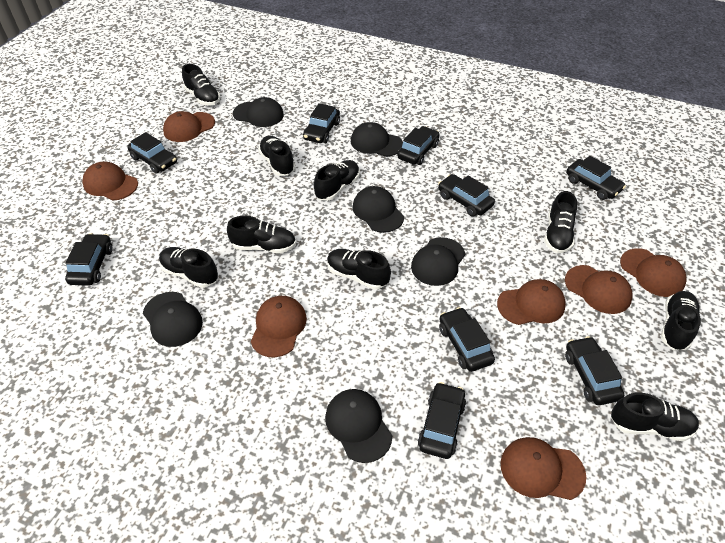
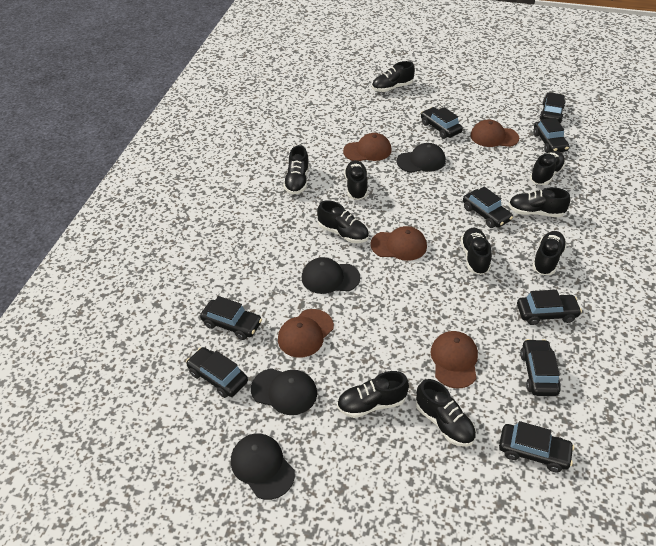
black cap: 6 -> 4
black shoe: 9 -> 10
brown cap: 7 -> 5

